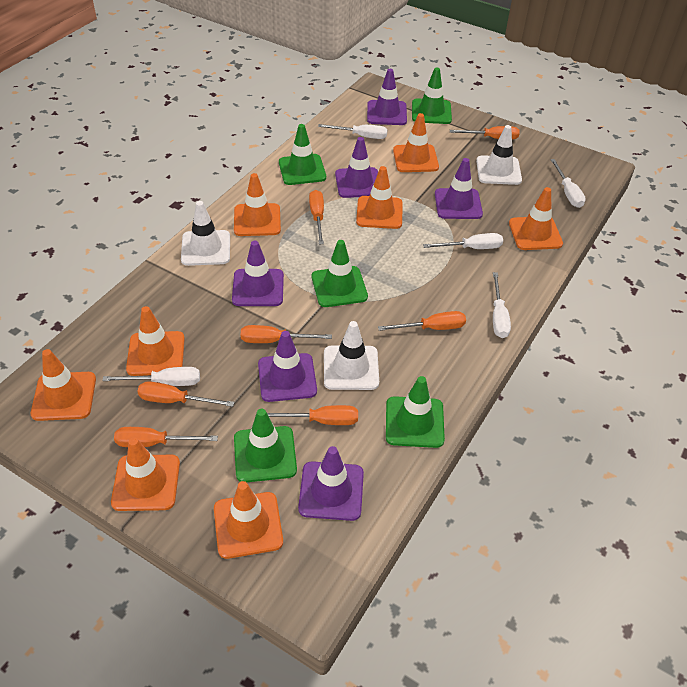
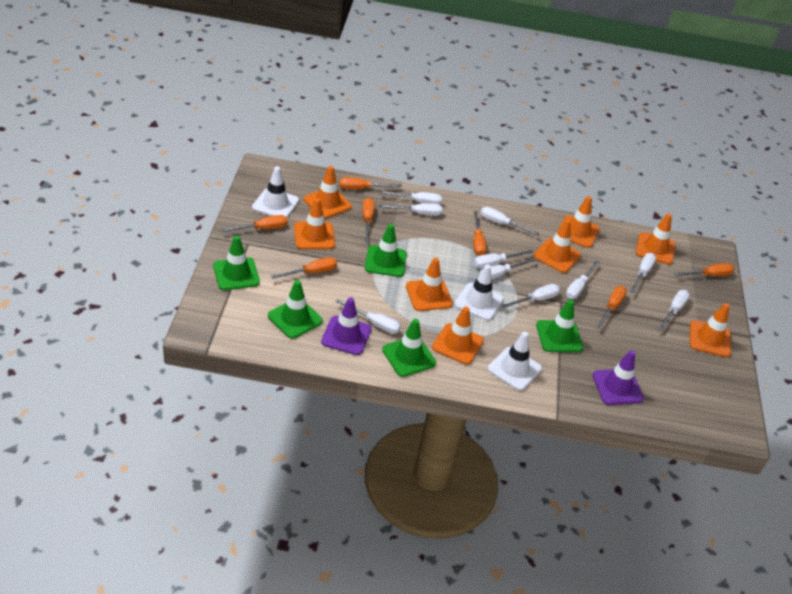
purple traffic cone: 6 -> 2
white screwdriver: 5 -> 10

